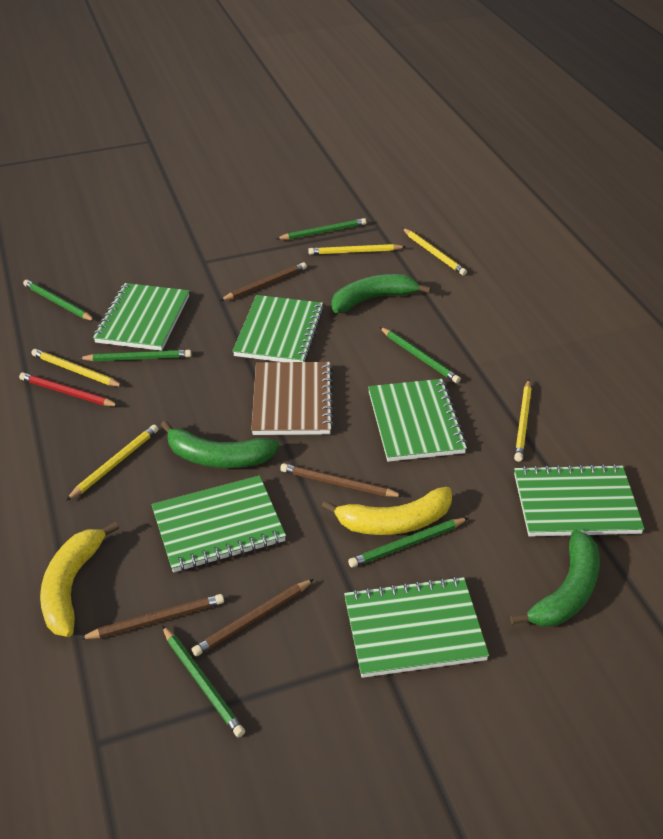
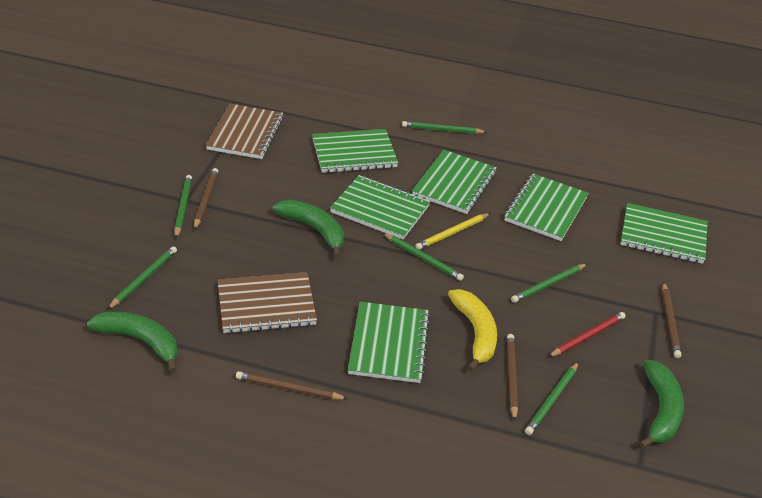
brown notebook: 1 -> 2
yellow banana: 2 -> 1
yellow pencil: 5 -> 1

